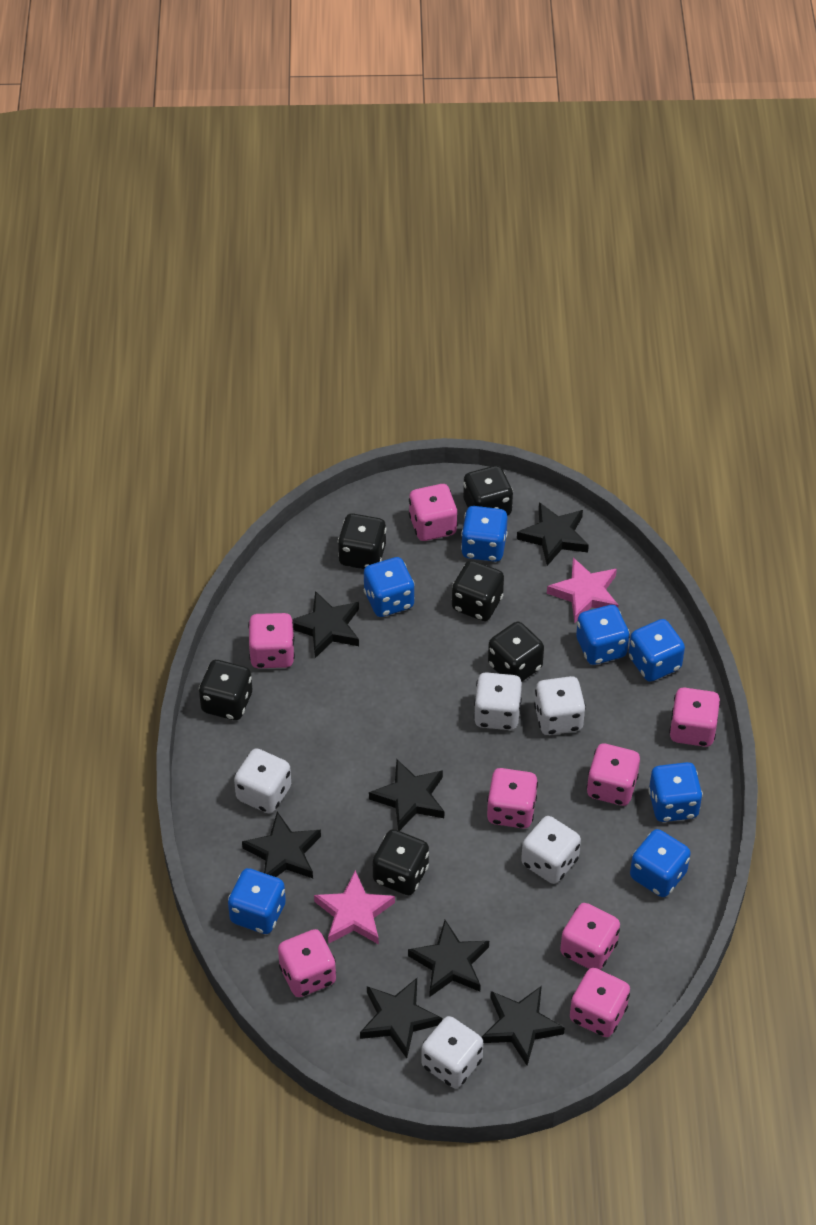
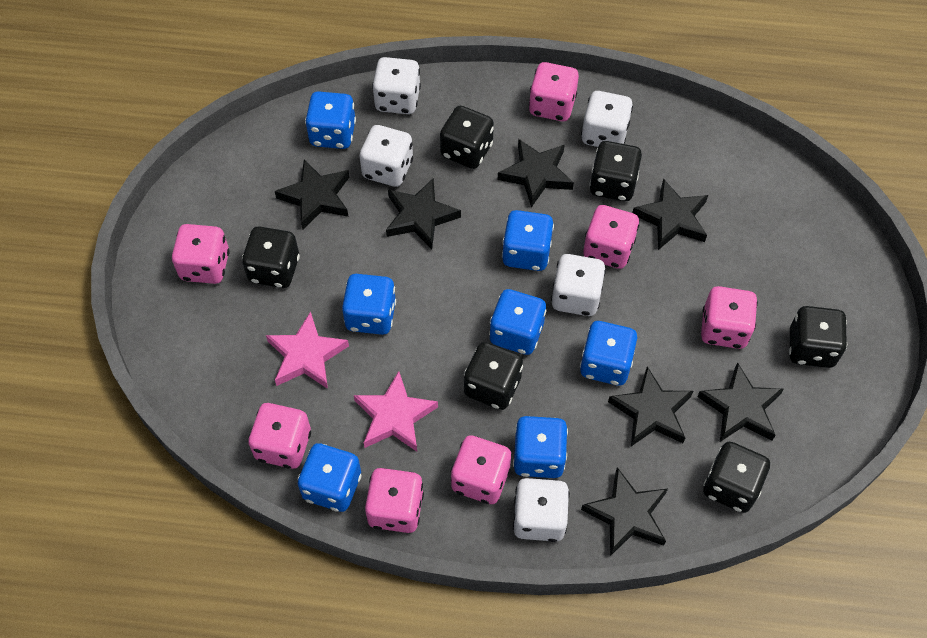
pink dice: 8 -> 7

